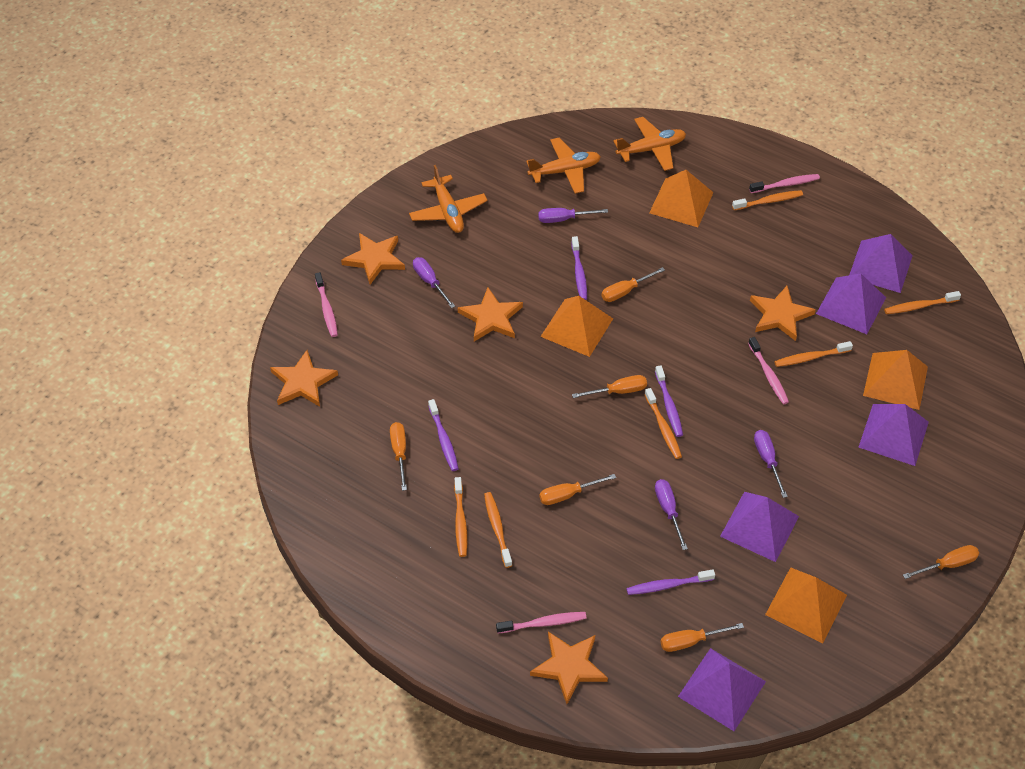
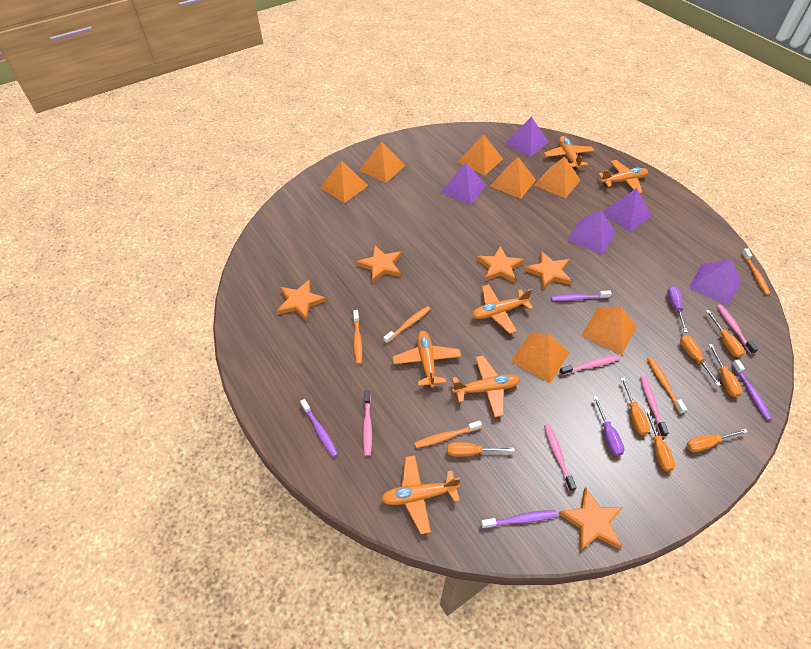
orange plane: 3 -> 6
orange pyramid: 4 -> 7
orange screwdriver: 6 -> 7
orange toothbrush: 6 -> 5
pink toothbrush: 4 -> 5
purple screwdriver: 4 -> 2

